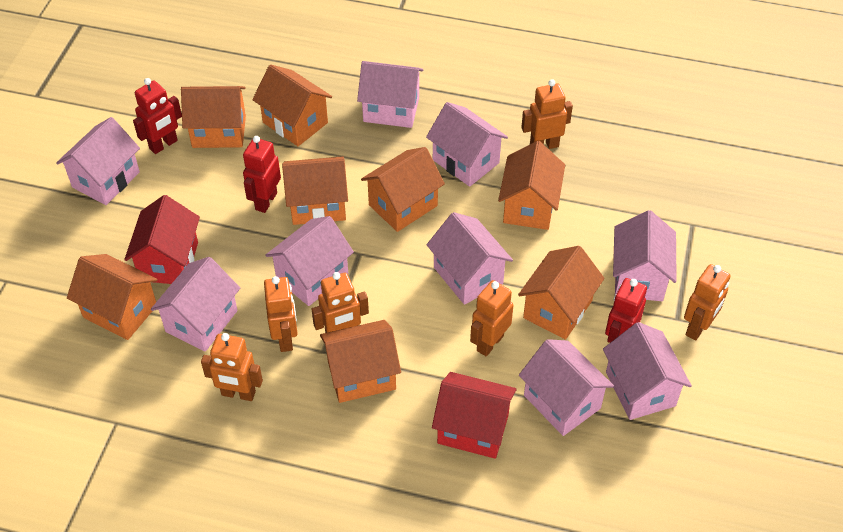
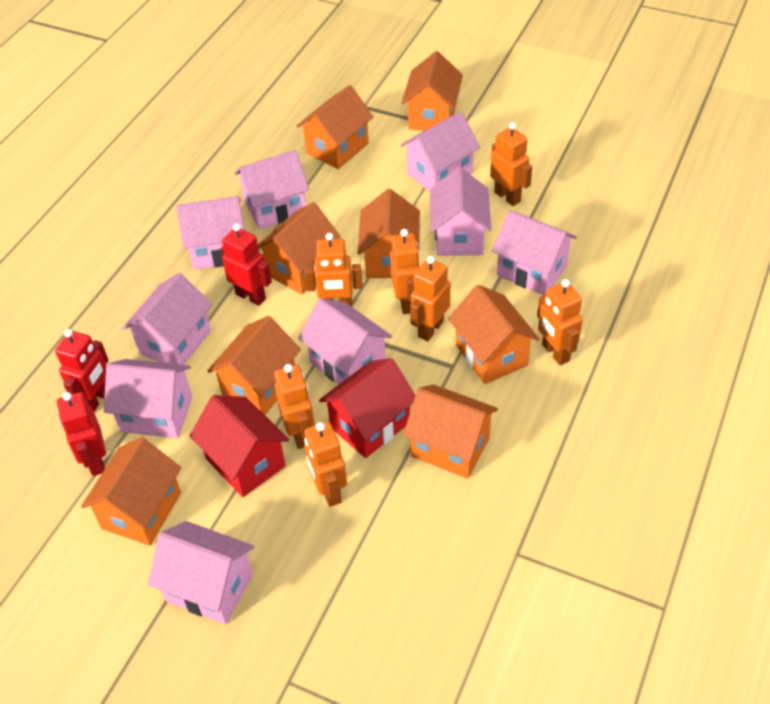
orange robot: 6 -> 7

